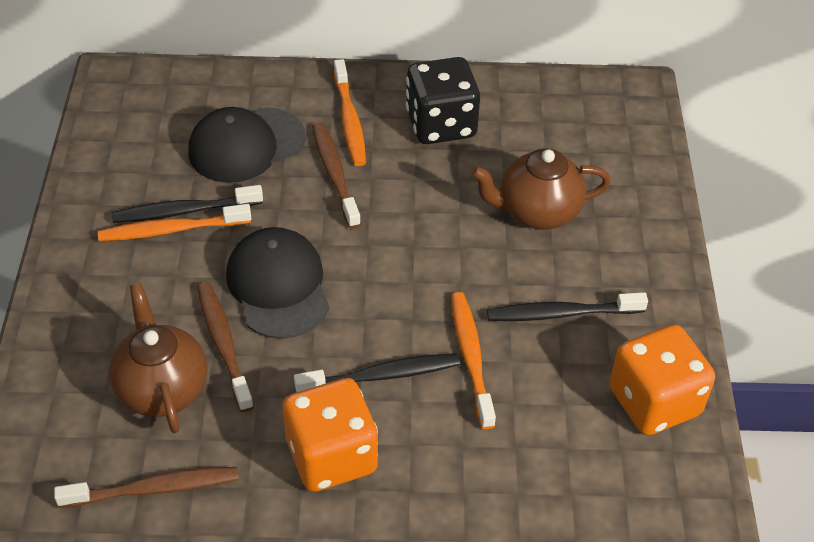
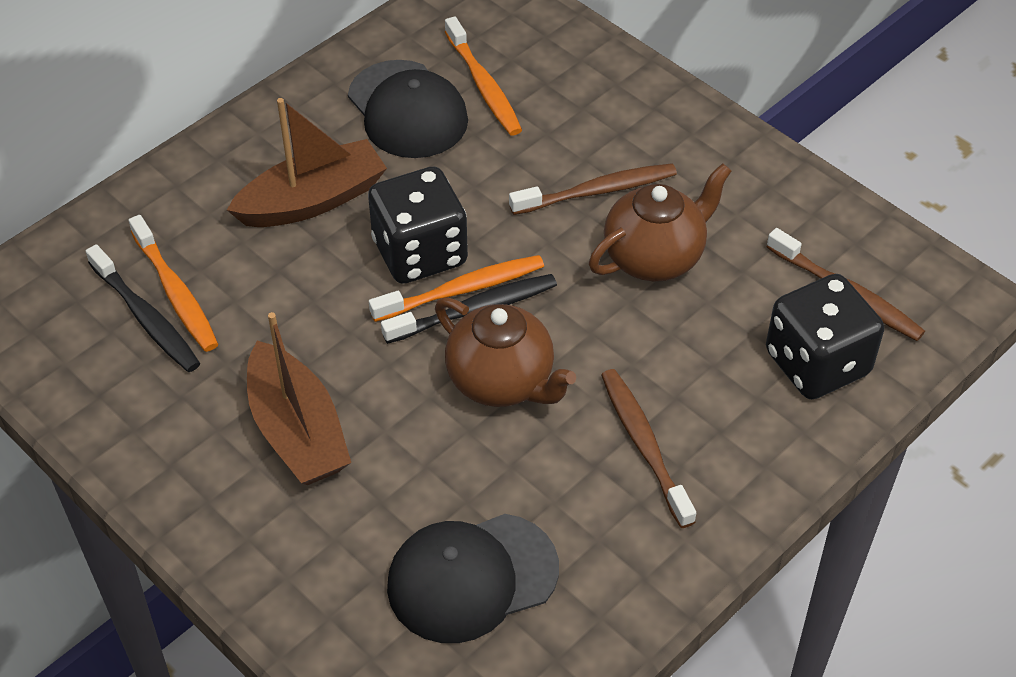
black dice: 1 -> 2
black toothbrush: 3 -> 2
brown boat: 0 -> 2
orange dice: 2 -> 0

